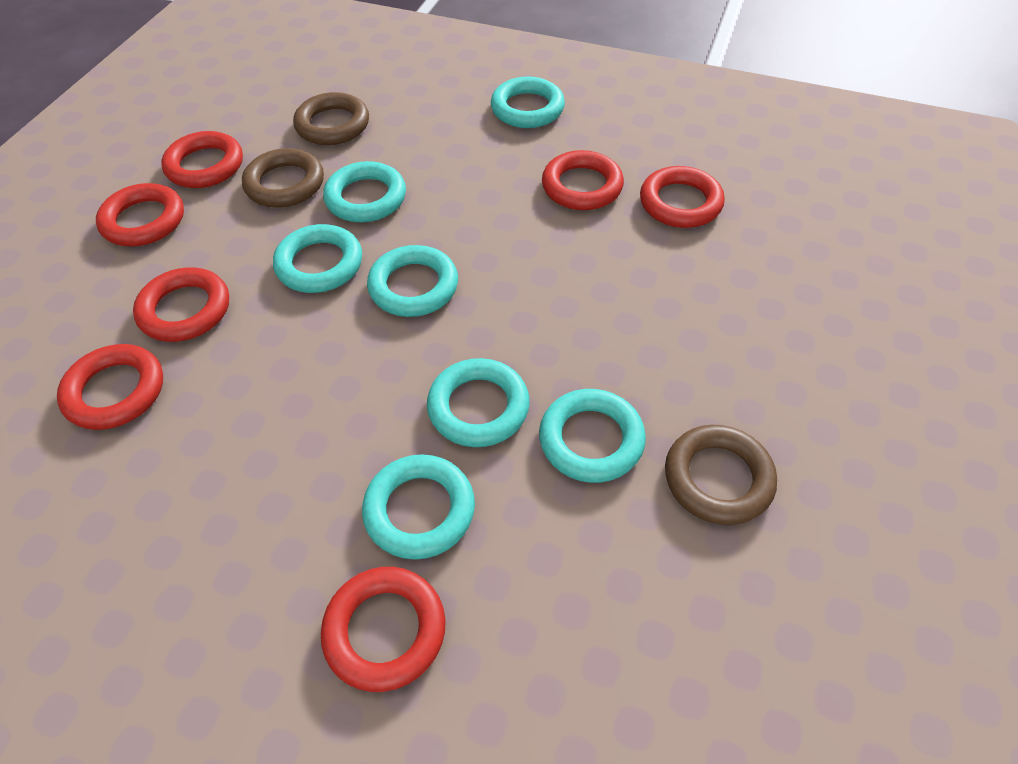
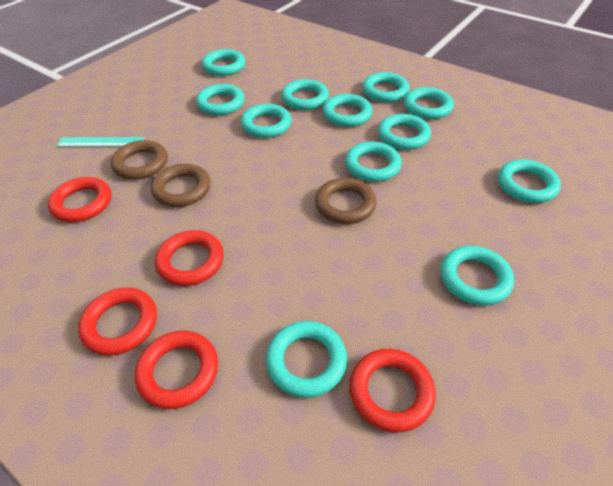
red ring: 7 -> 5
turquoise ring: 7 -> 12
turquoise ruler: 0 -> 1

